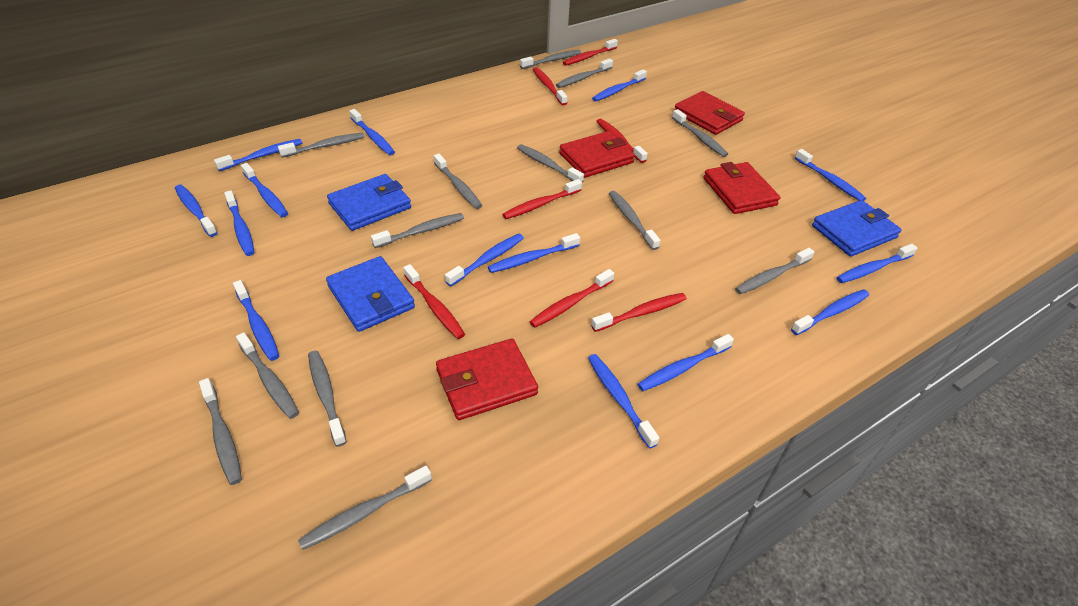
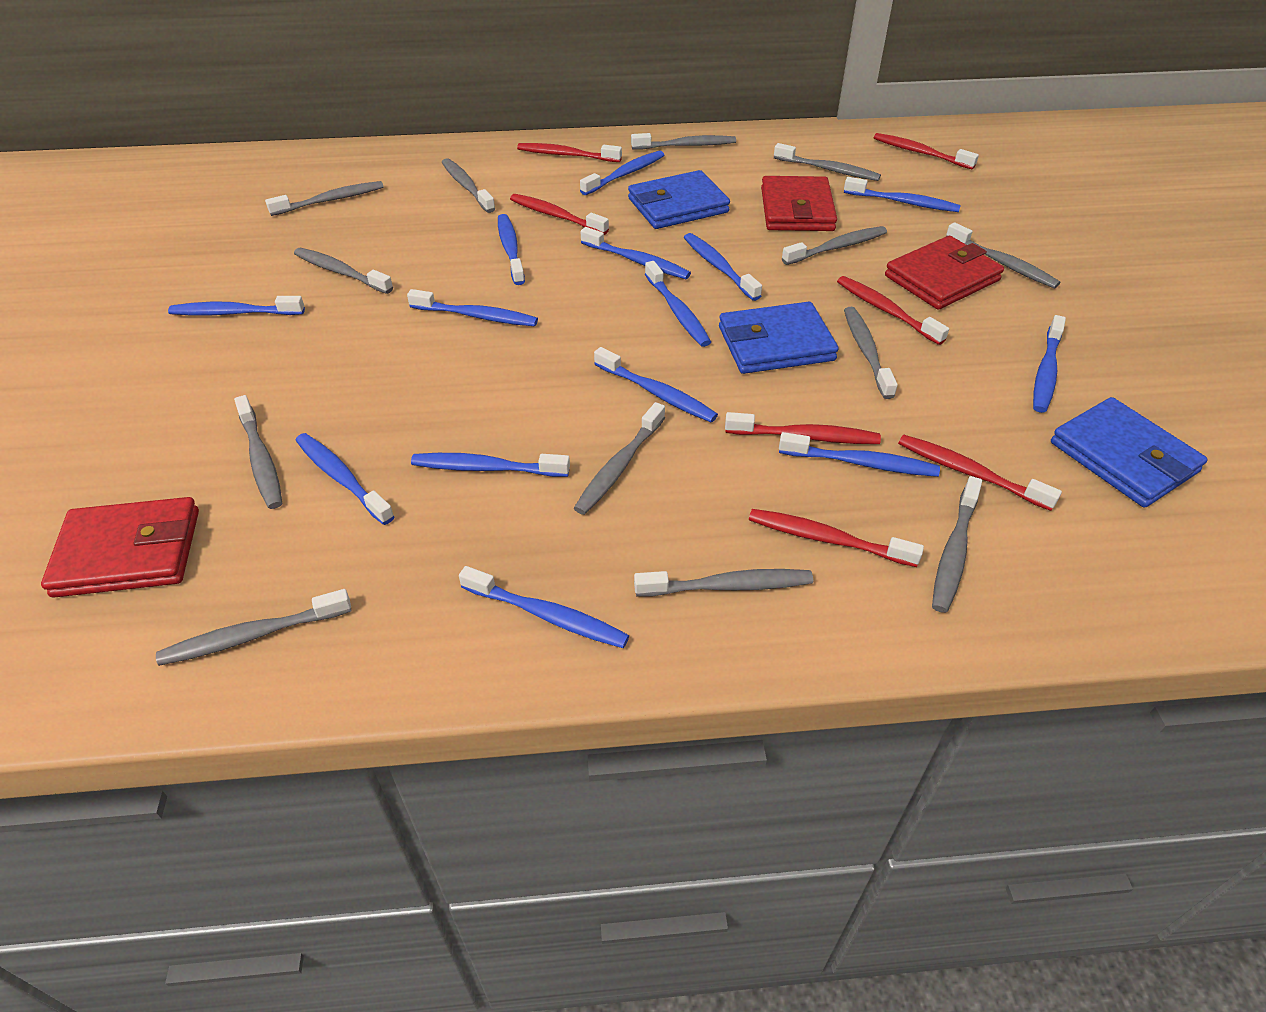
red wallet: 4 -> 3

